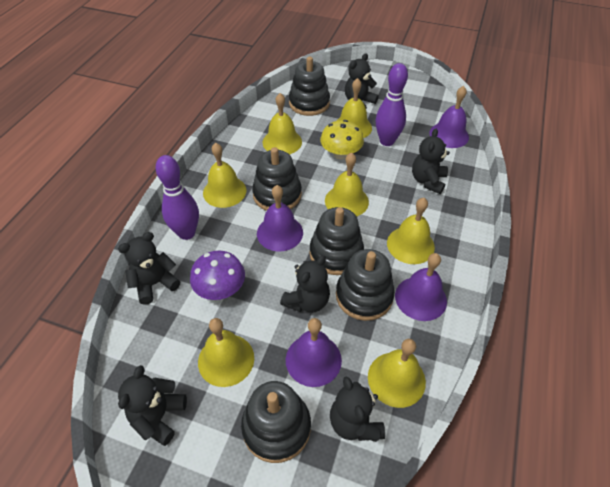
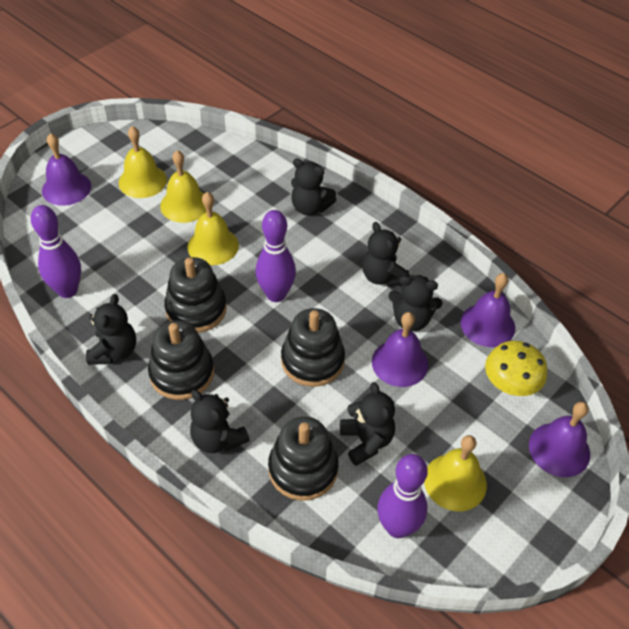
black stacking toy: 5 -> 4
purple bowling pin: 2 -> 3
purple mushroom: 1 -> 0
yellow bell: 7 -> 4

